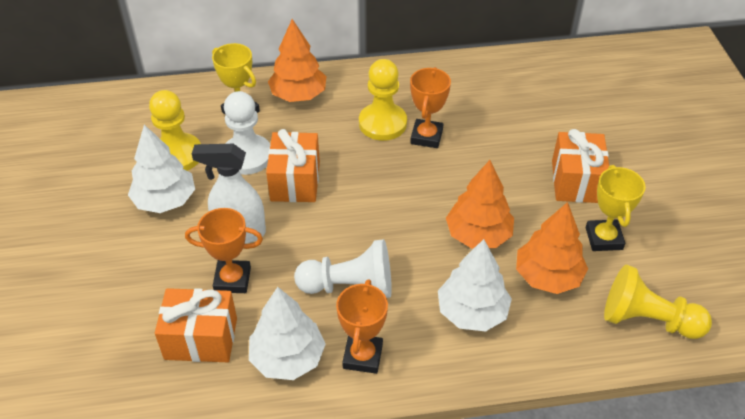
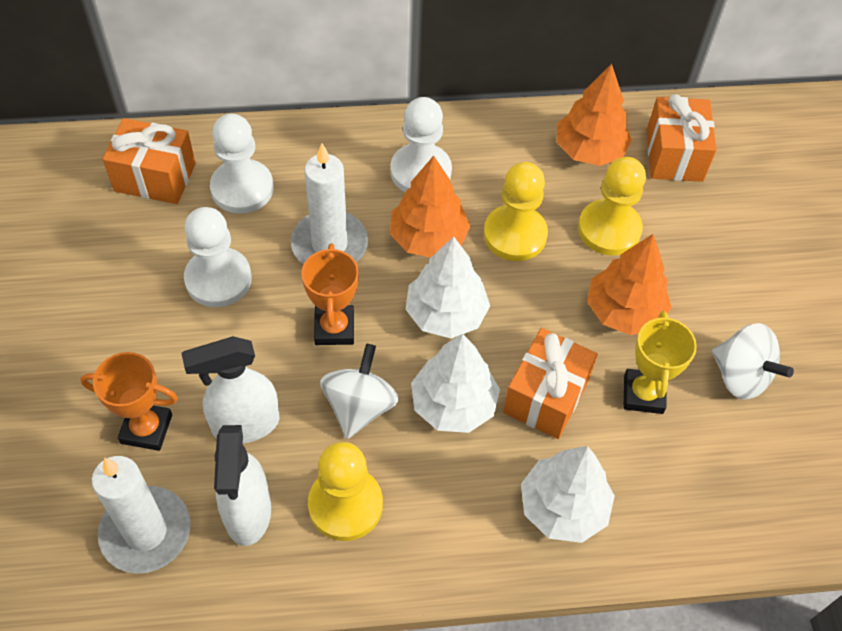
orange trophy: 3 -> 2
white candle: 0 -> 2
white pawn: 2 -> 3
white spinning top: 0 -> 2
white spray bottle: 1 -> 2
yellow trophy: 2 -> 1

